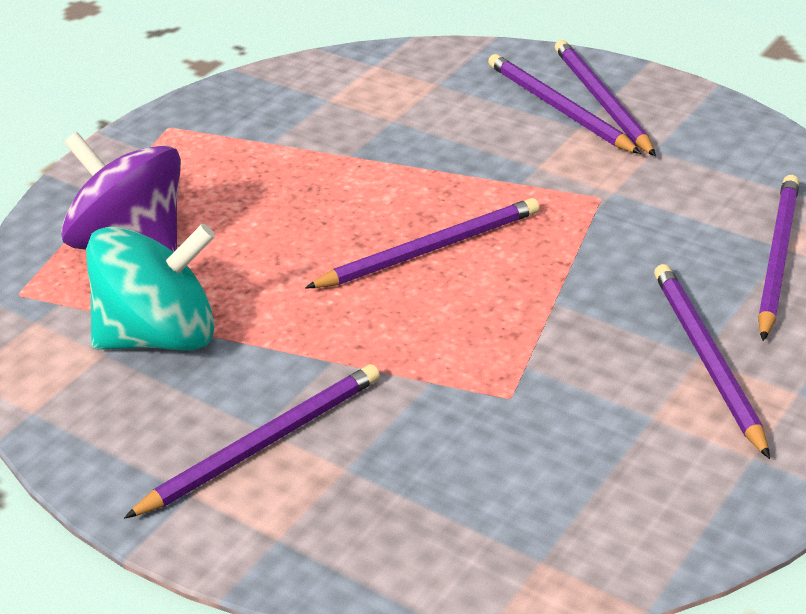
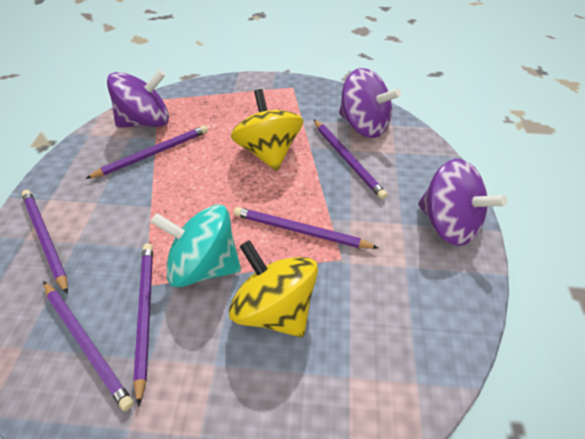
purple spinning top: 1 -> 3
yellow spinning top: 0 -> 2

